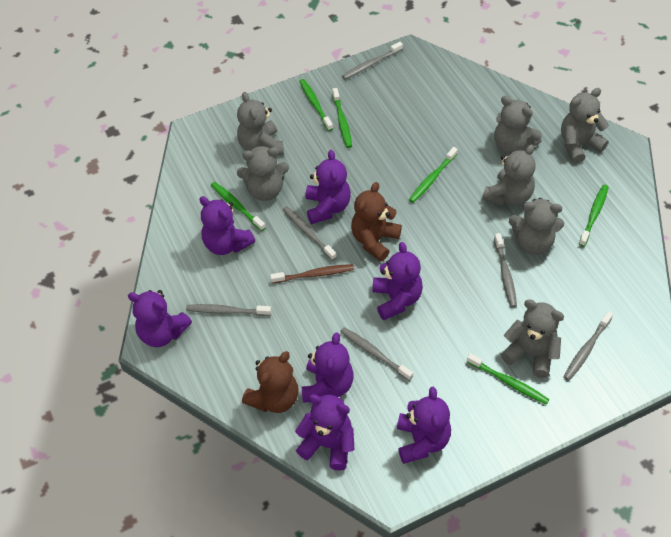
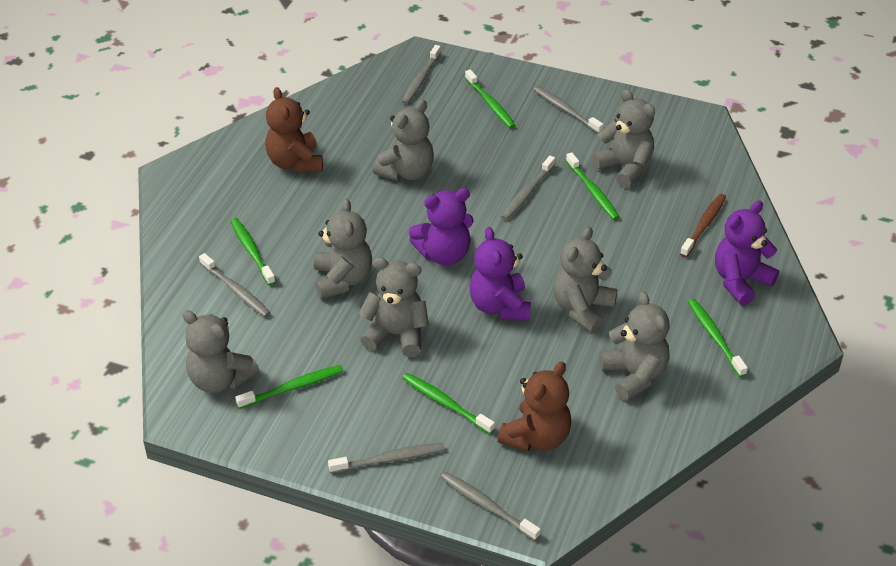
purple teddy bear: 7 -> 3

